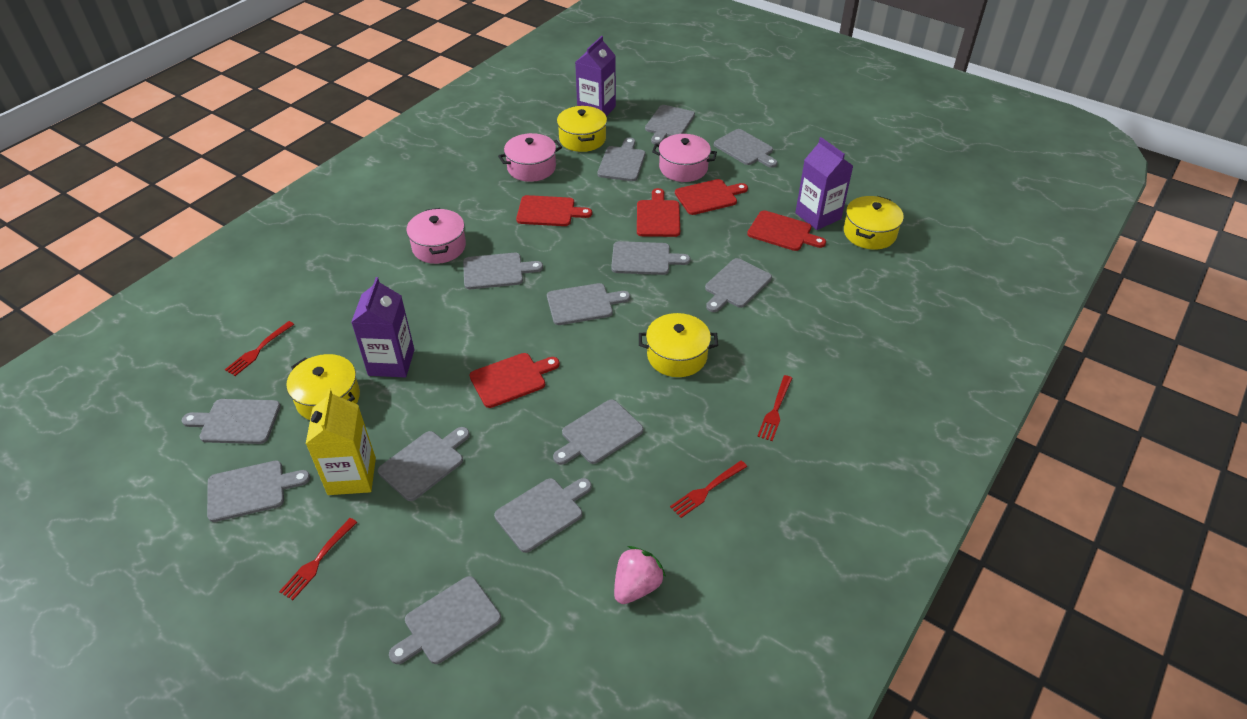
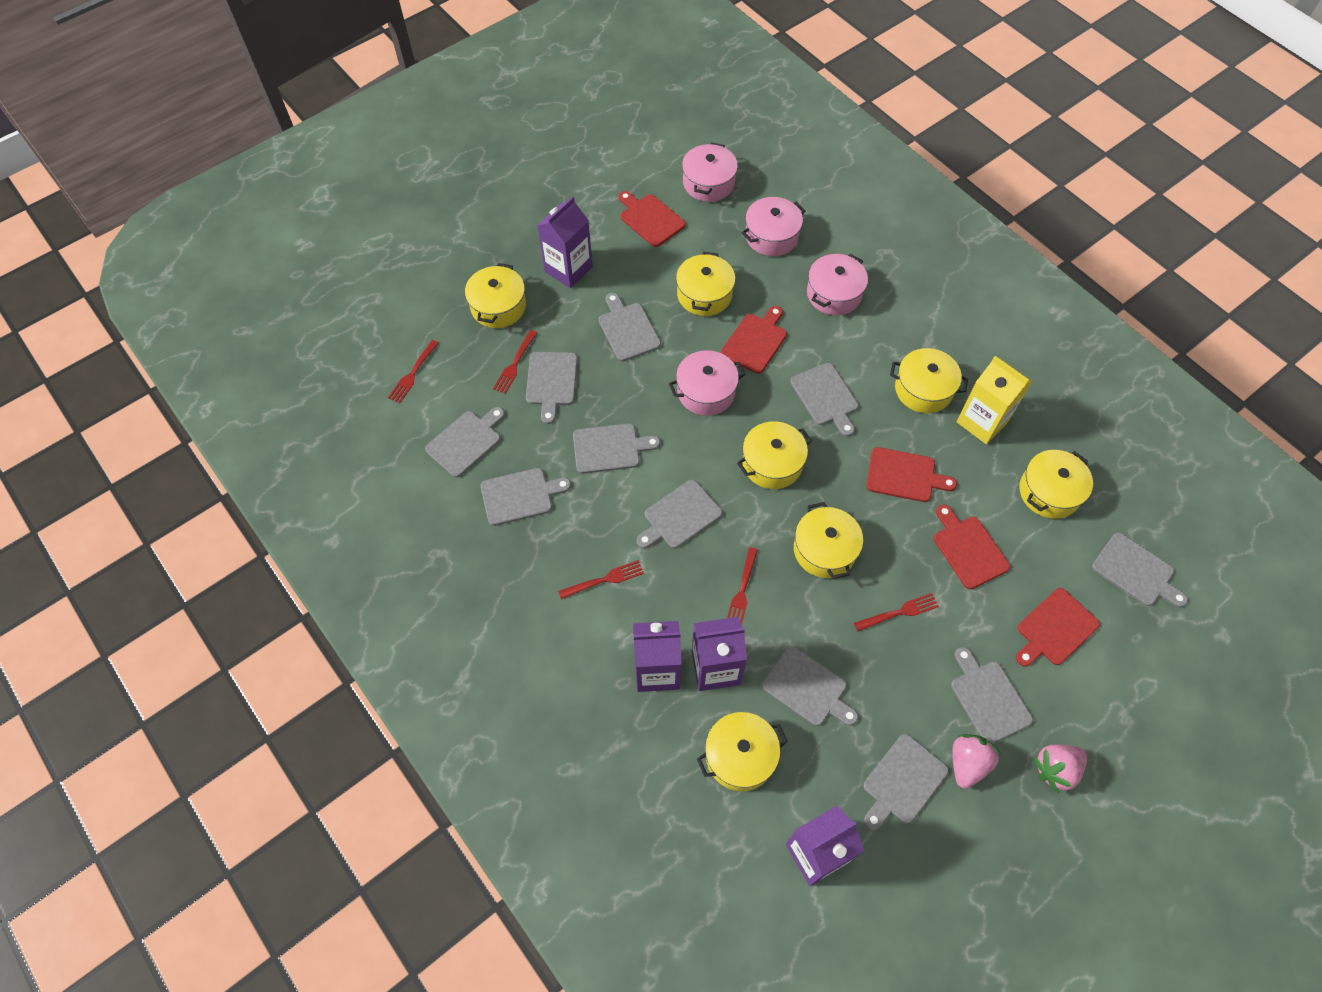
grey cutting board: 13 -> 11
pink pot: 3 -> 4
pink strawberry: 1 -> 2
purple carton: 3 -> 4
red fork: 4 -> 5
yellow pot: 4 -> 7

